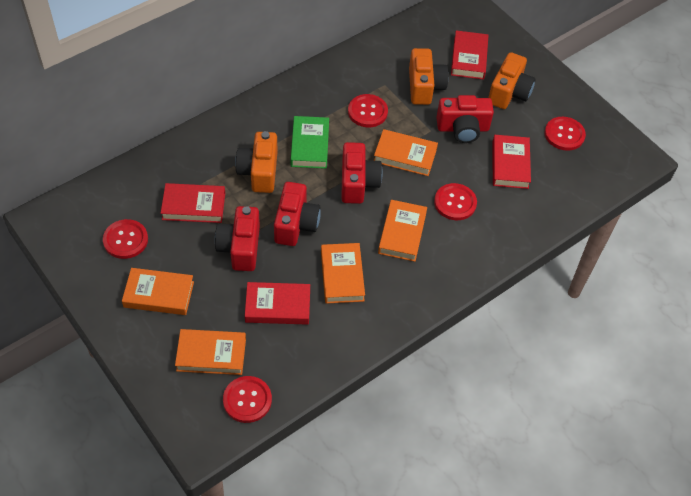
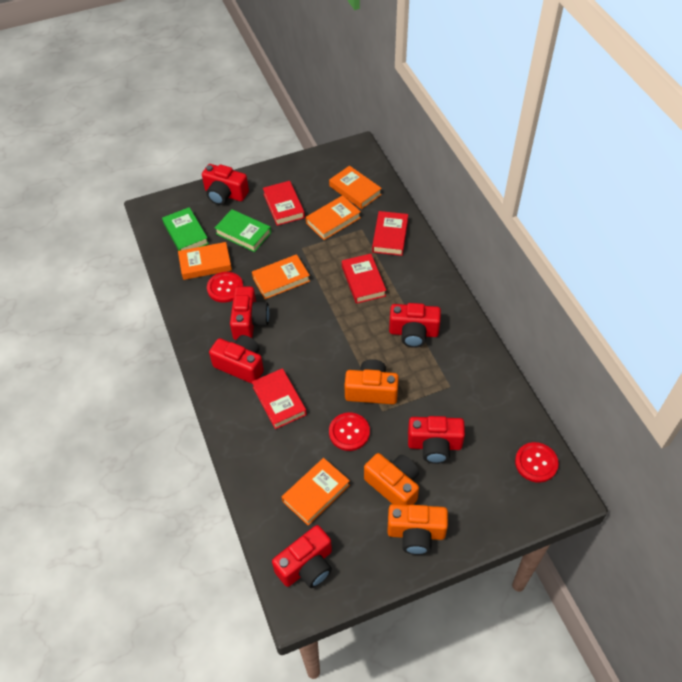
green book: 1 -> 2
red button: 5 -> 3
red camera: 4 -> 6

